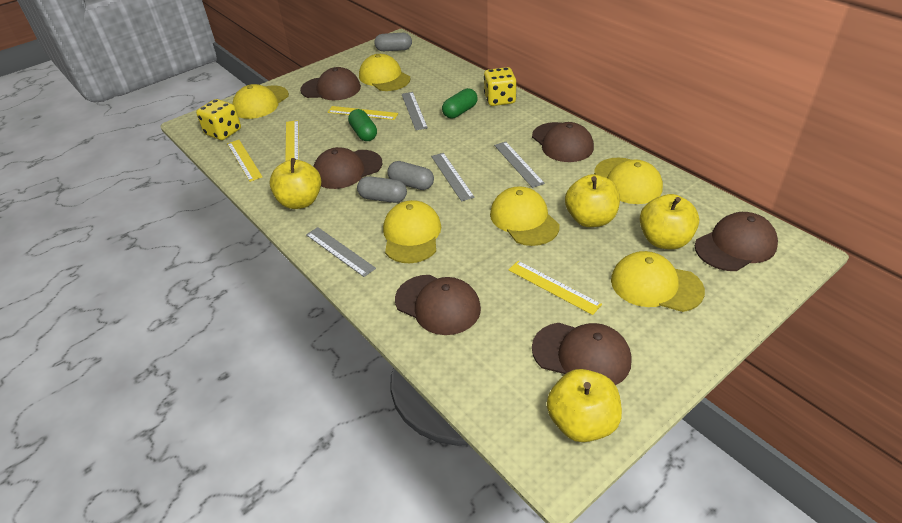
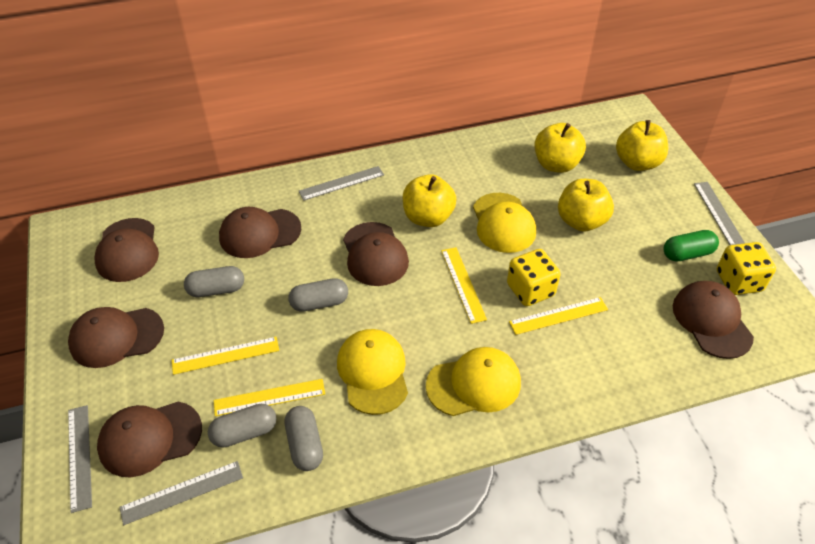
green capsule: 2 -> 1
grey capsule: 3 -> 4
yellow cap: 6 -> 3

